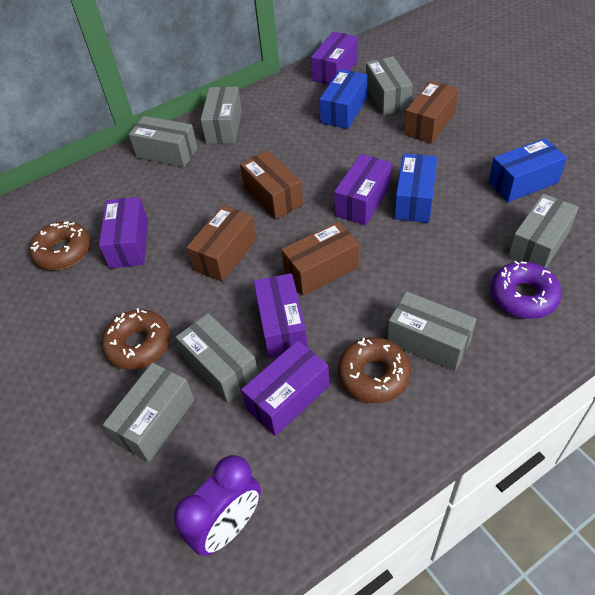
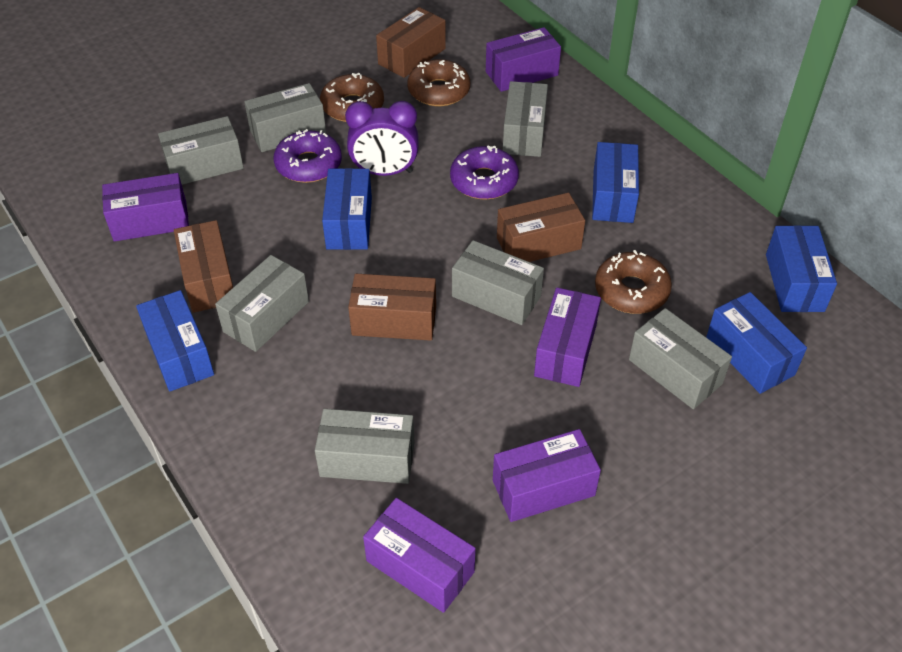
blue box: 3 -> 5
purple donut: 1 -> 2

